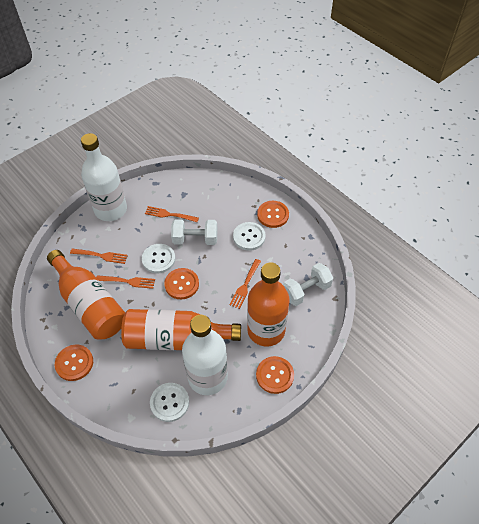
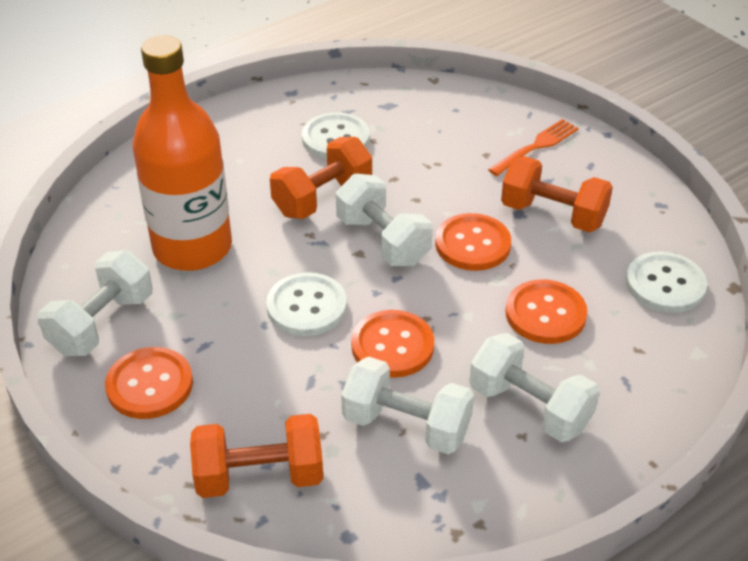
orange bottle: 3 -> 1
orange dumbbell: 0 -> 3
orange fork: 4 -> 1
white bottle: 2 -> 0
white dumbbell: 2 -> 4

